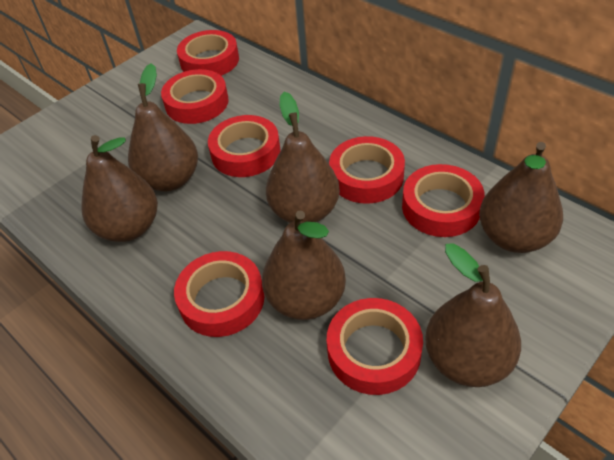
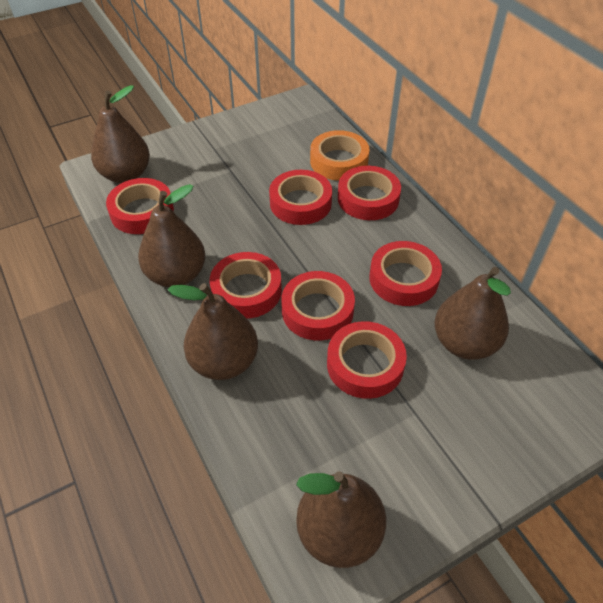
brown pear: 6 -> 5
orange tape: 0 -> 1

